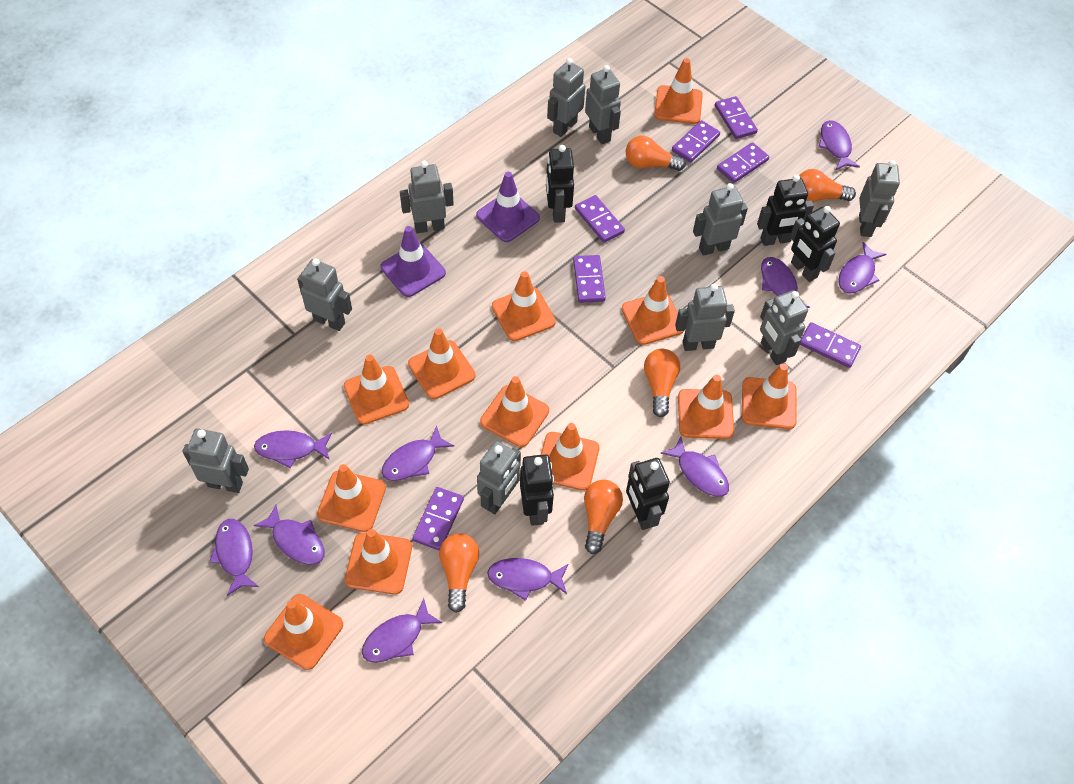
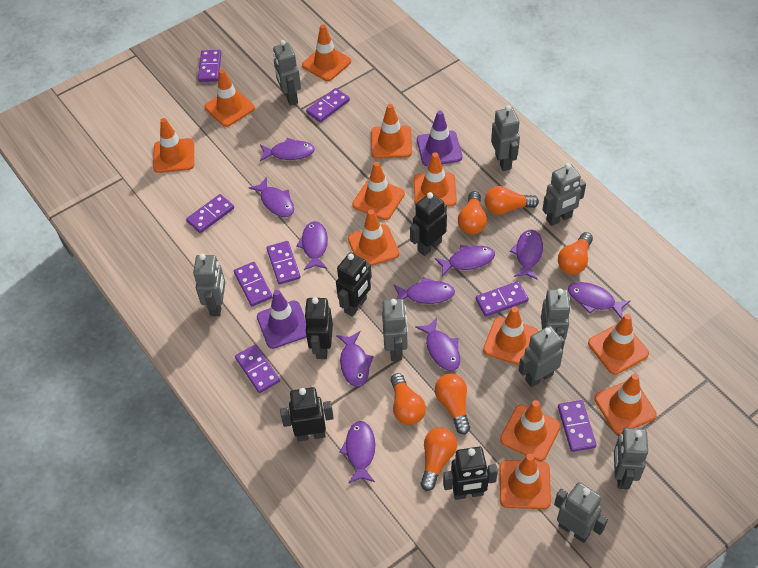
grey robot: 10 -> 9
orange light bulb: 5 -> 6
purple domino: 7 -> 8

